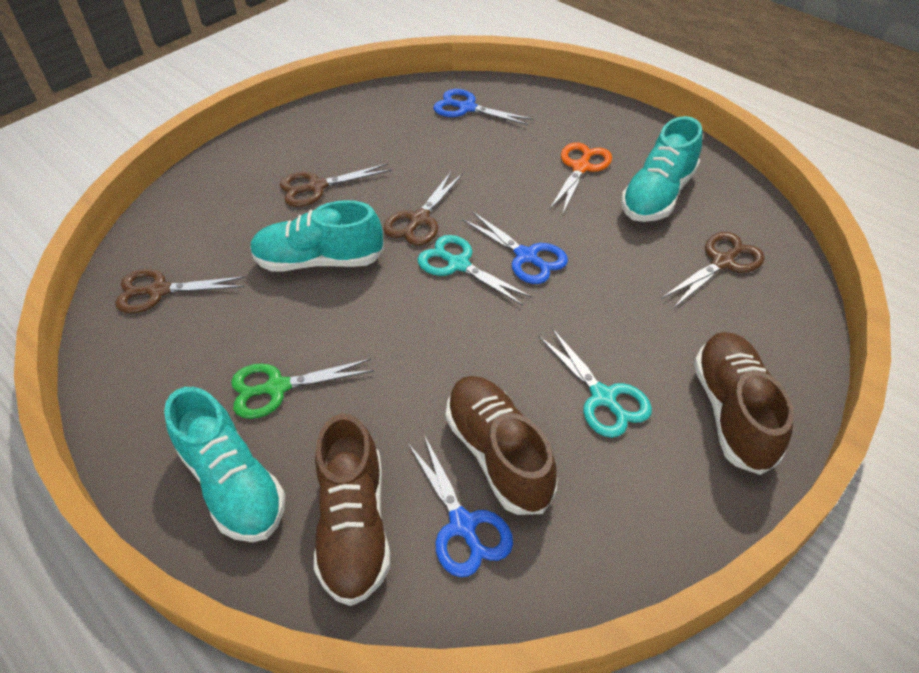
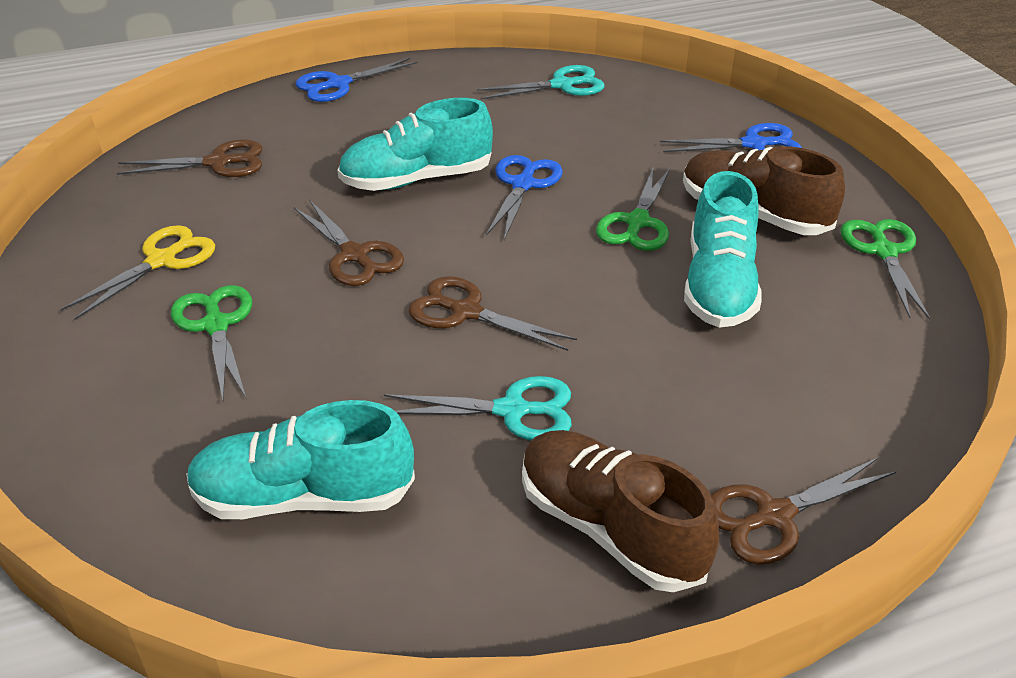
brown shoe: 3 -> 2
green scissors: 1 -> 3
orange scissors: 1 -> 0
yellow scissors: 0 -> 1

